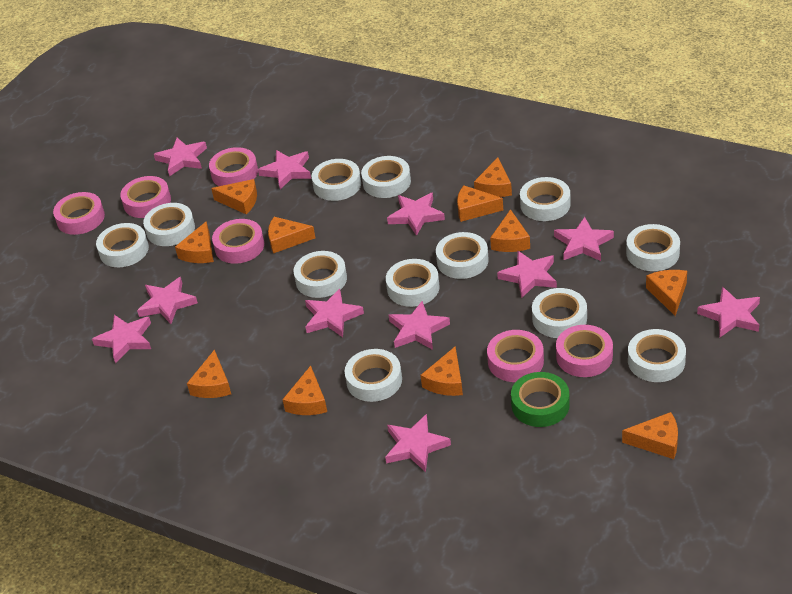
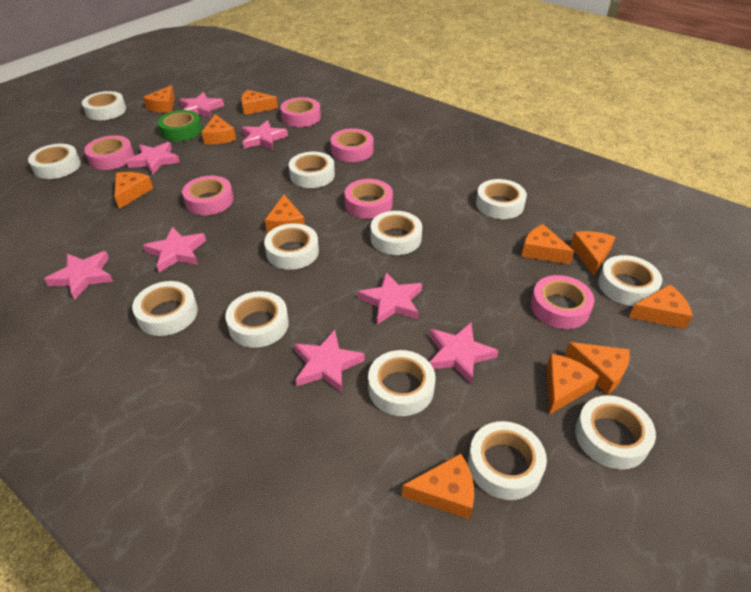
pink star: 11 -> 8

